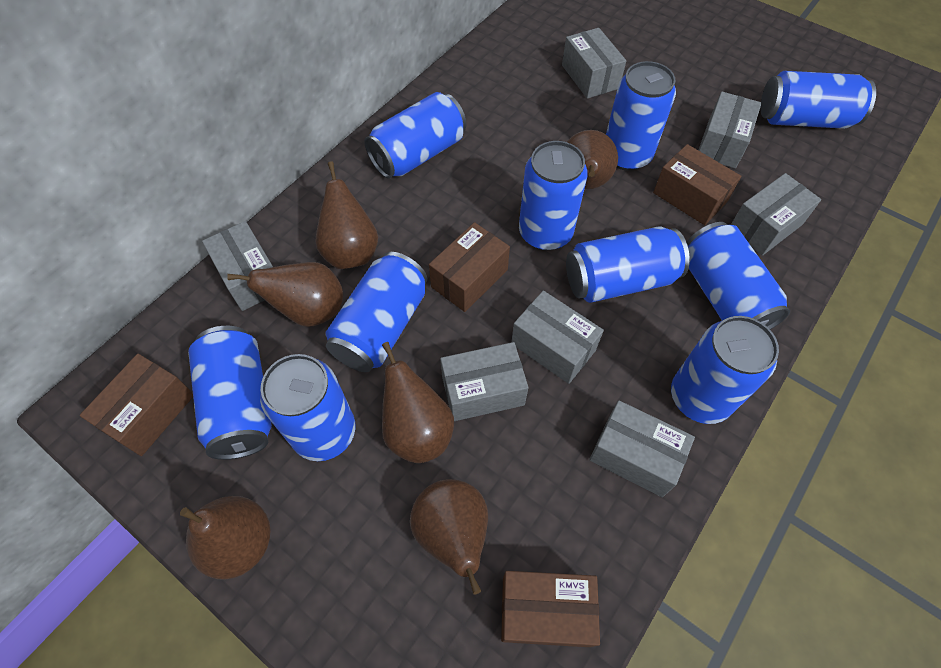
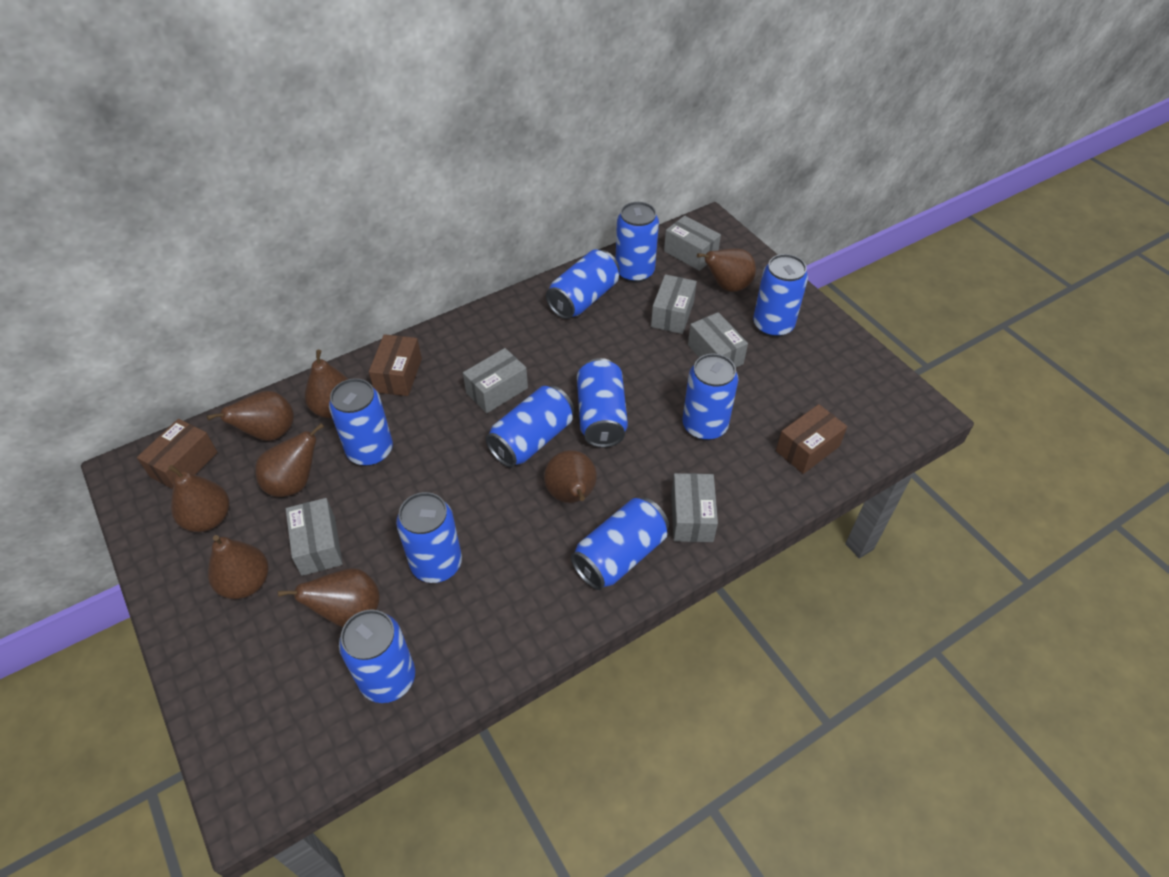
brown box: 4 -> 3
brown pear: 6 -> 8
grey box: 7 -> 6

